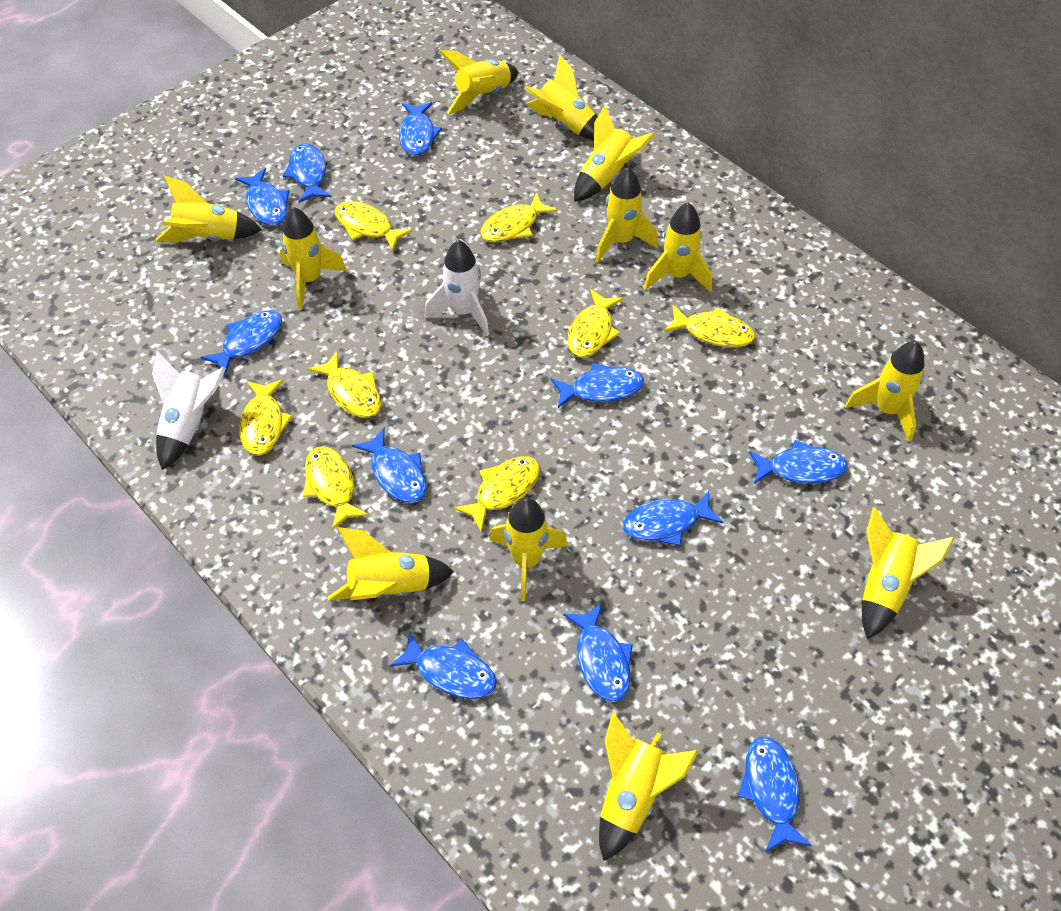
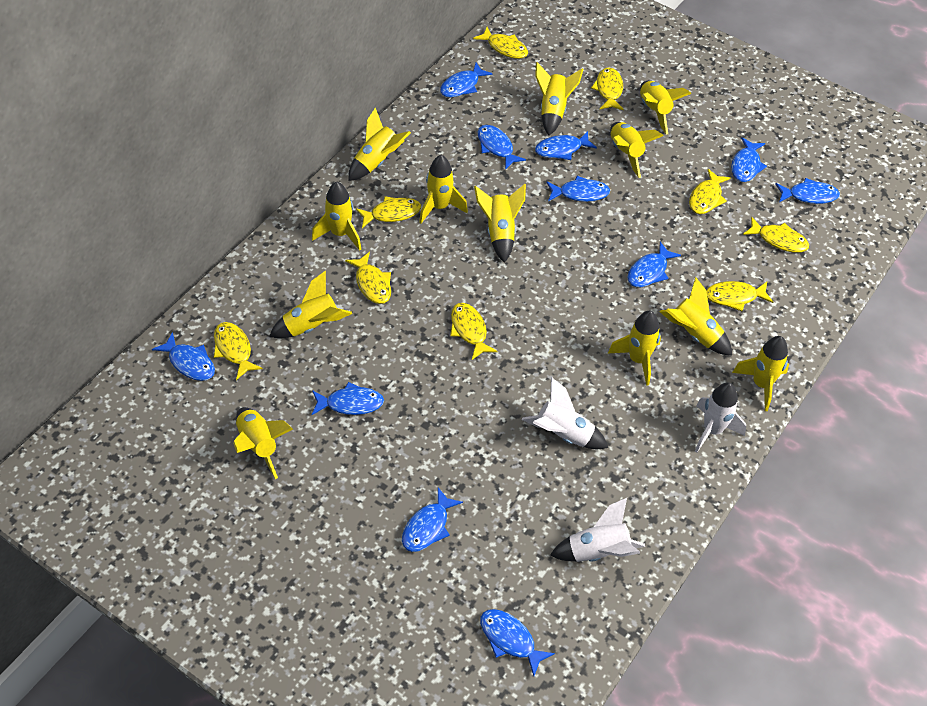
white rocket: 2 -> 3
yellow fish: 8 -> 9

